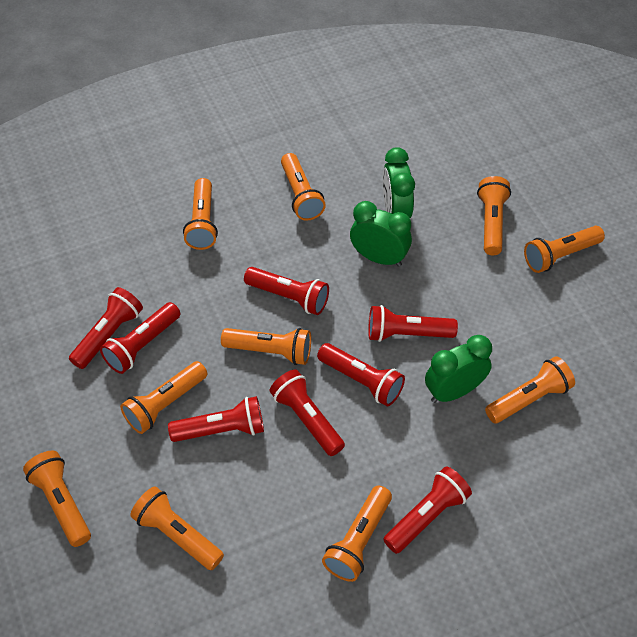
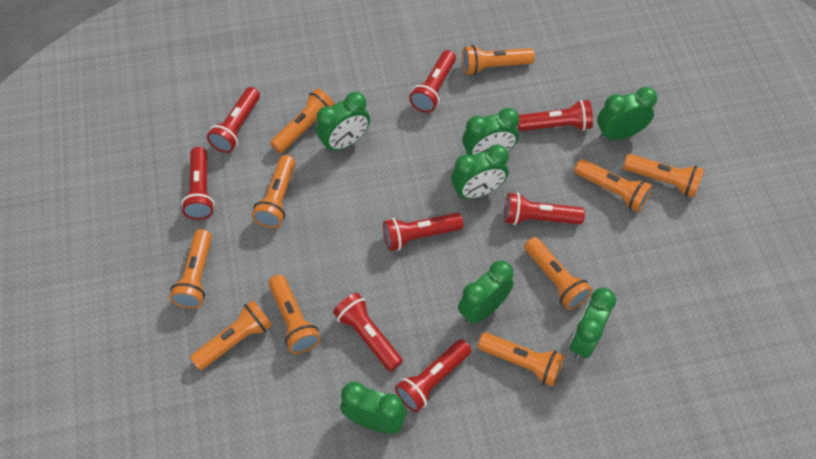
green clock: 3 -> 7

